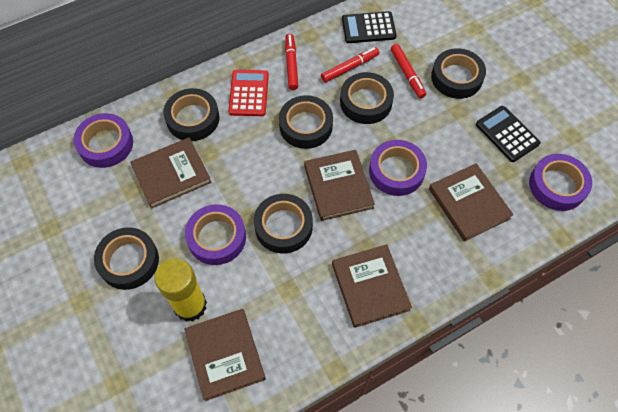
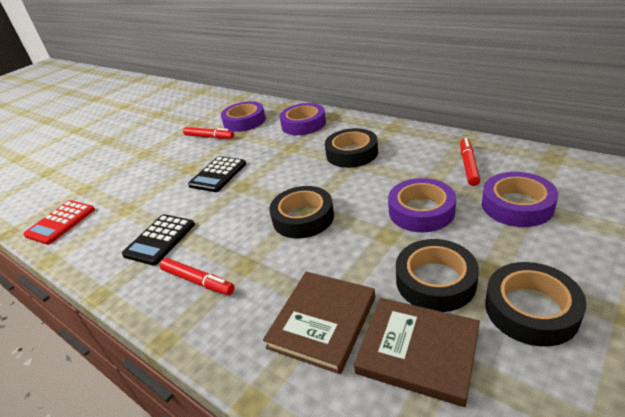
black tape: 6 -> 4
brown book: 5 -> 2
yellow glue stick: 1 -> 0

